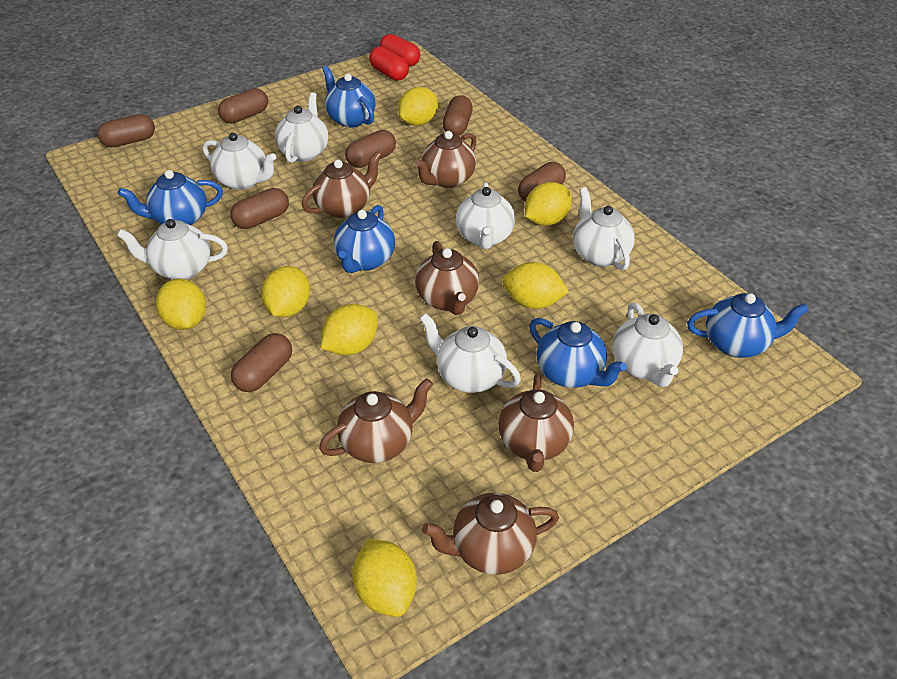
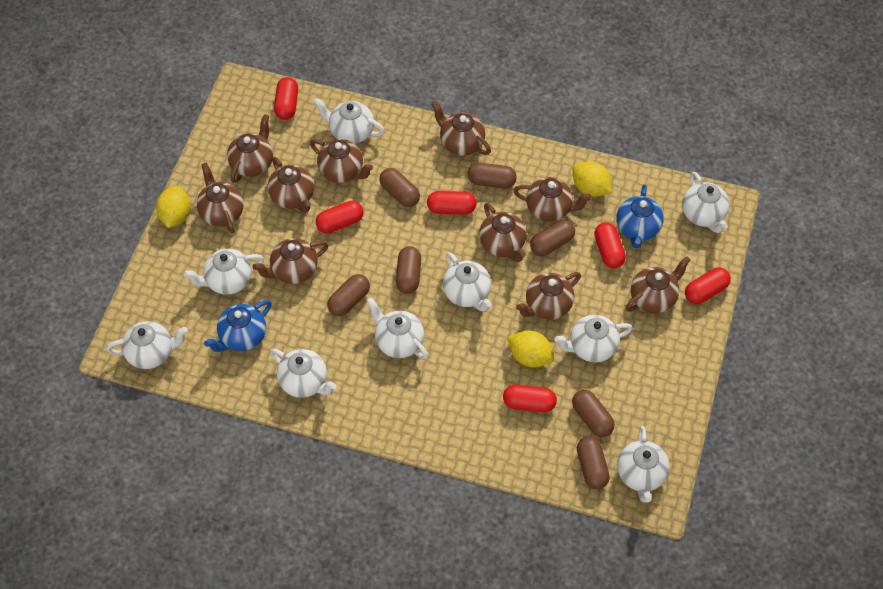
blue teapot: 5 -> 2
brown teapot: 6 -> 10
red capsule: 2 -> 6
white teapot: 7 -> 9
yellow lemon: 7 -> 3

